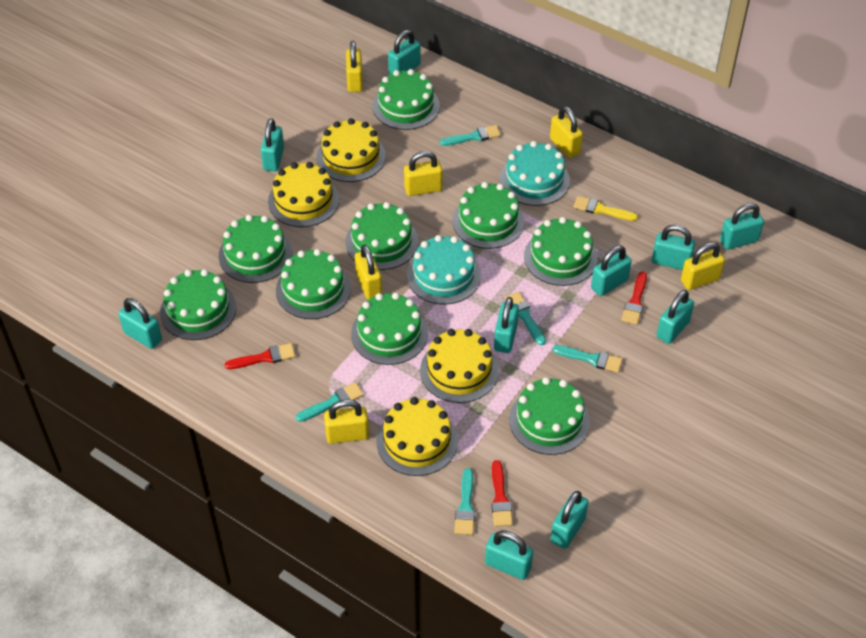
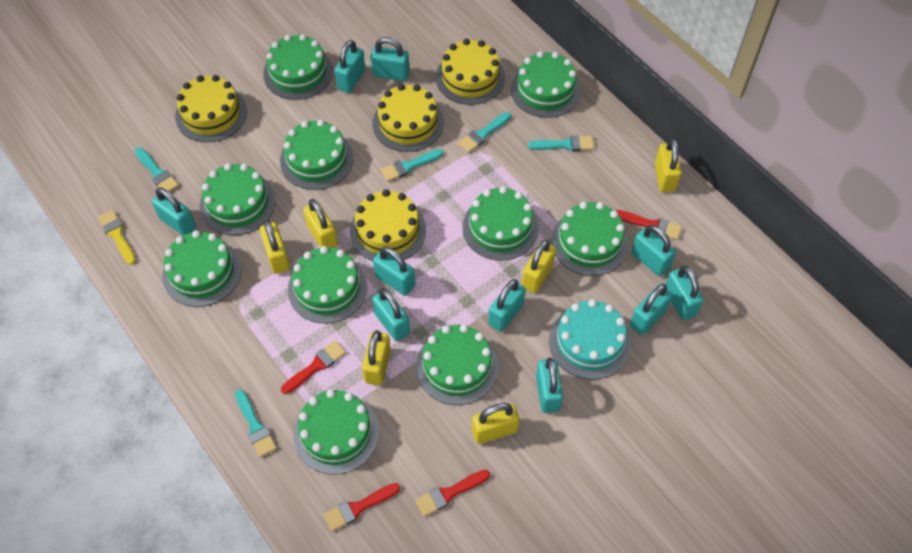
green cake: 9 -> 10
red brush: 3 -> 4
turquoise cake: 2 -> 1

